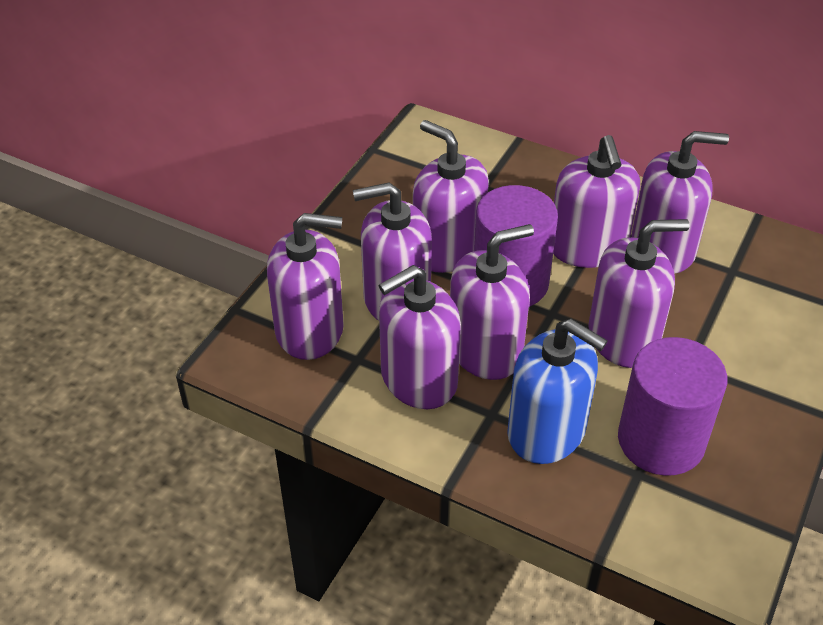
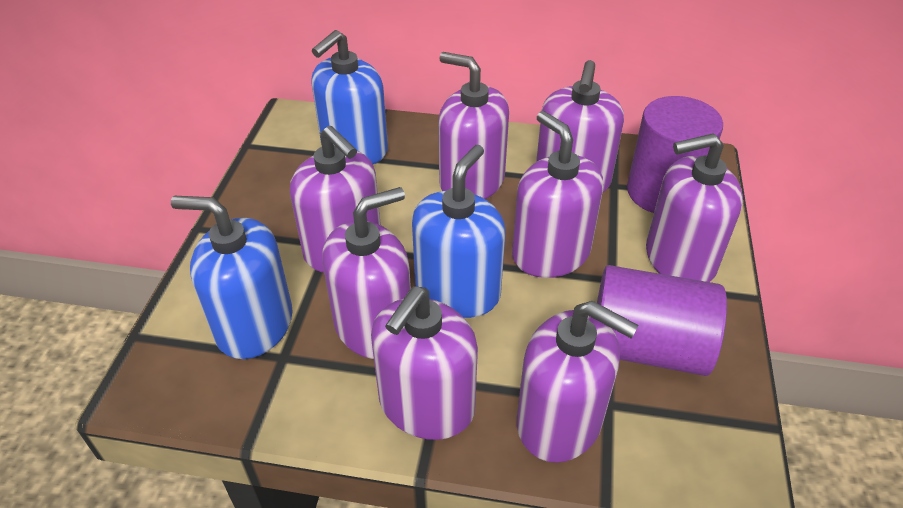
blue soap dispenser: 1 -> 3

